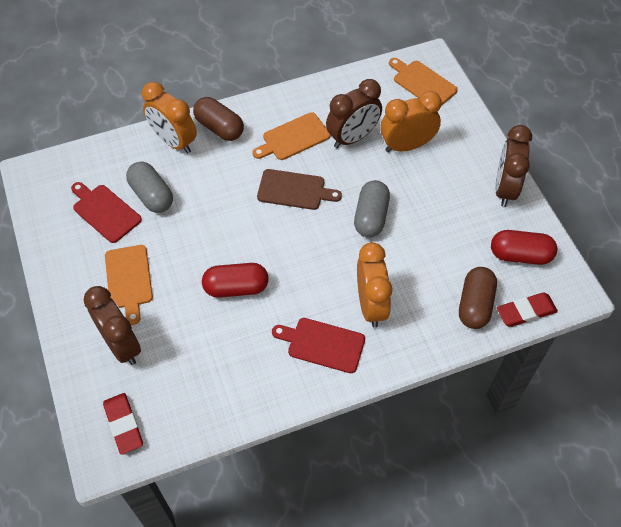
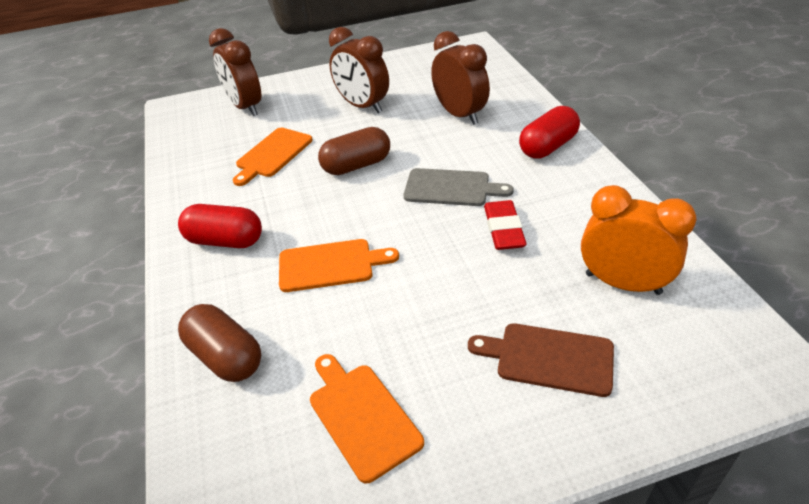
grey capsule: 2 -> 0
grey cutting board: 0 -> 1
orange clock: 3 -> 1
red cutting board: 2 -> 0
red eraser: 2 -> 1

